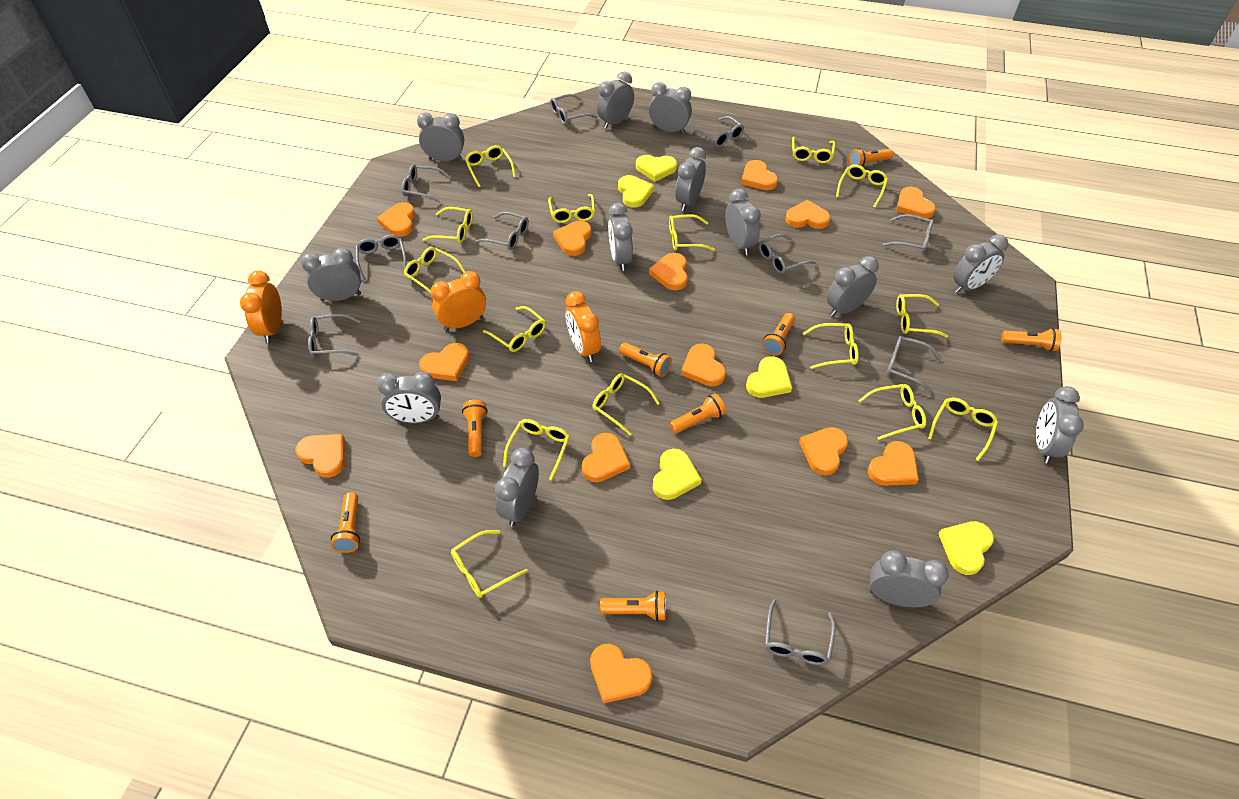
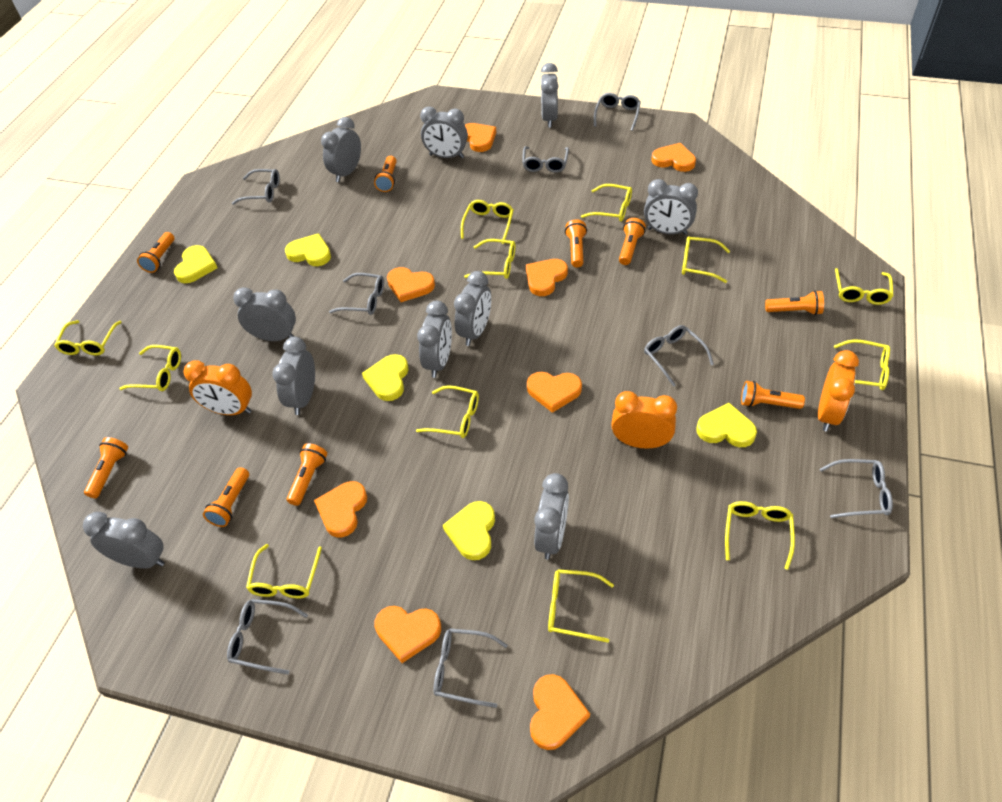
grey clock: 13 -> 10
grey glasses: 10 -> 8
orange flashlight: 8 -> 9
orange heart: 13 -> 8
yellow glasses: 15 -> 12

